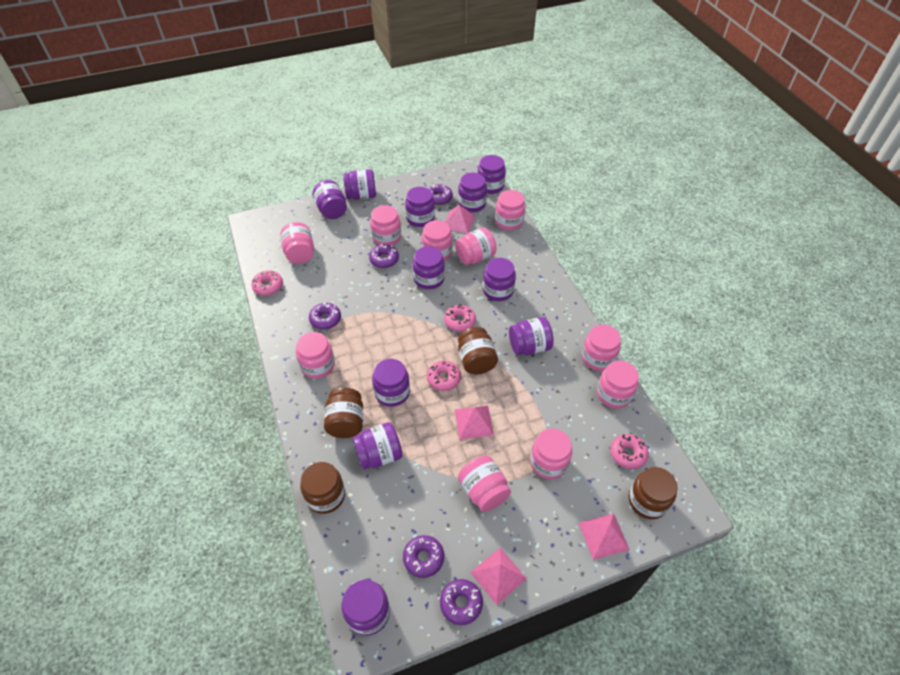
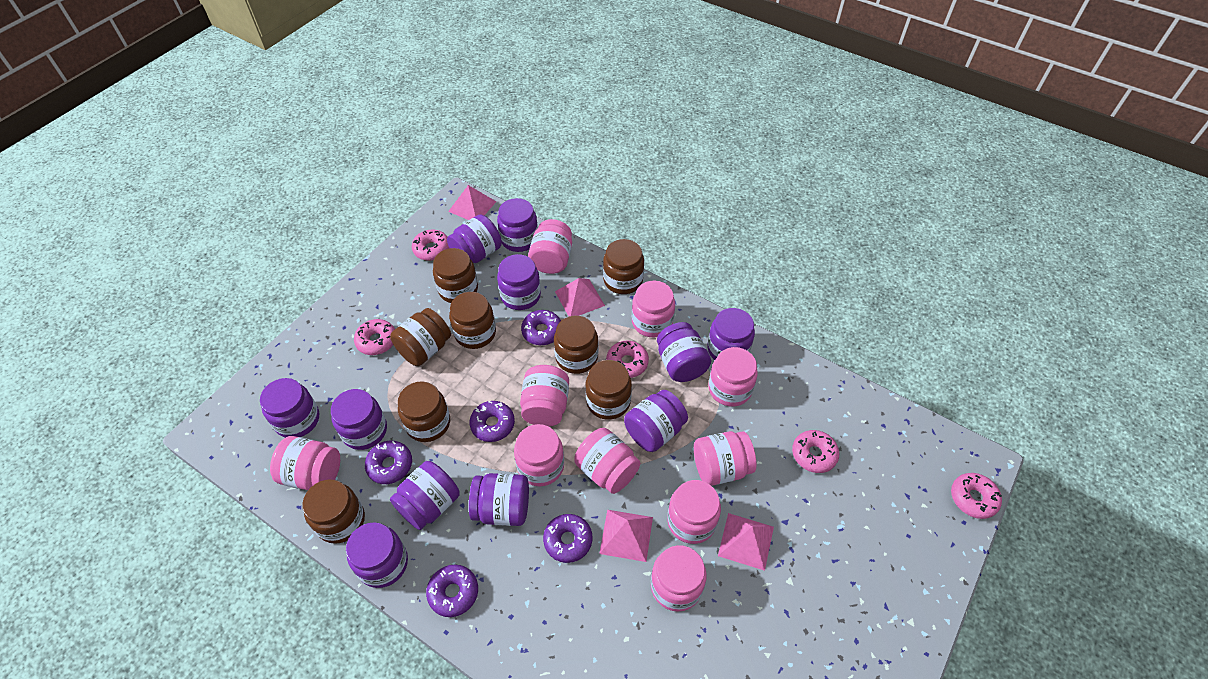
brown jar: 4 -> 8
pink donut: 4 -> 5

